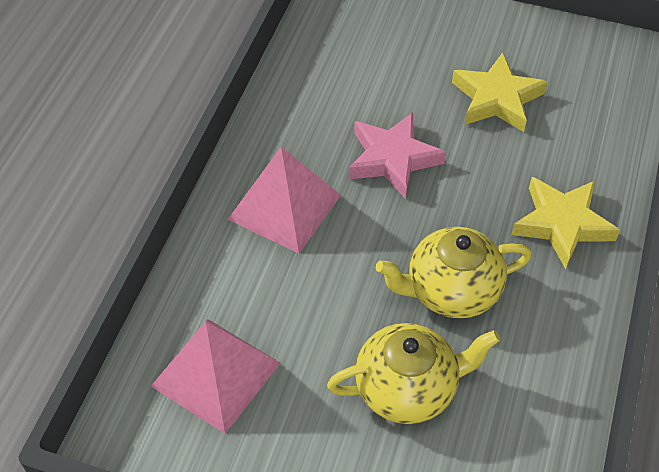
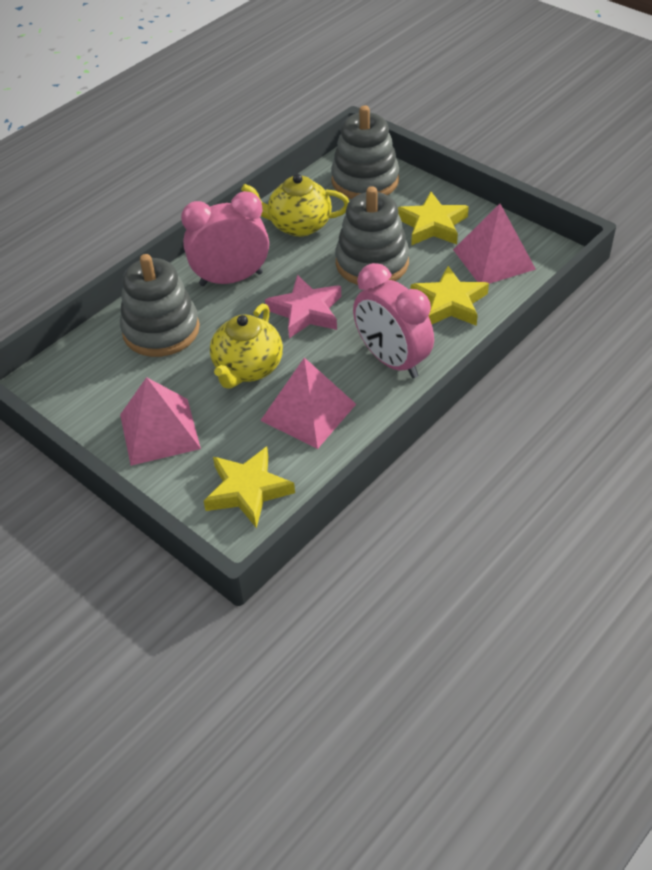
grey stacking toy: 0 -> 3
pink clock: 0 -> 2
pink pyramid: 2 -> 3
yellow star: 2 -> 3

